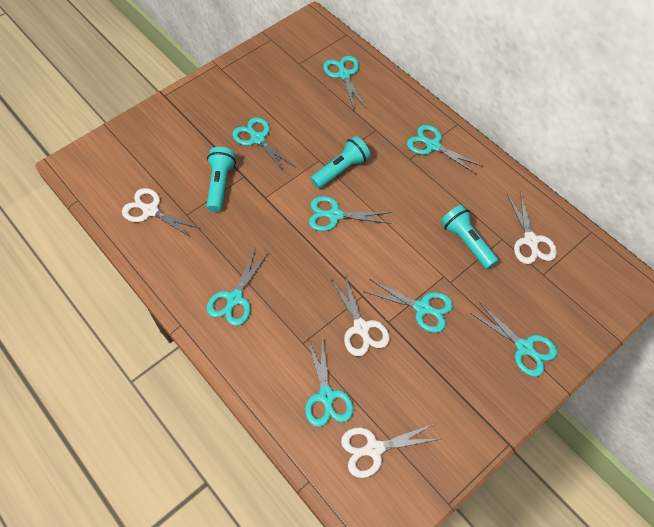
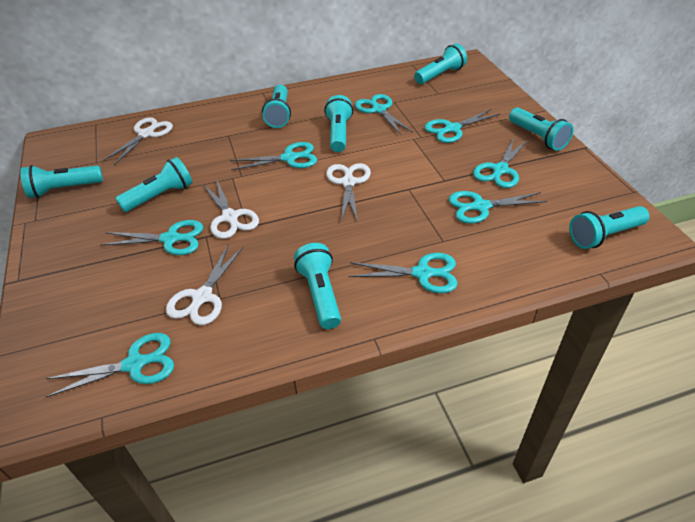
turquoise flashlight: 3 -> 8

